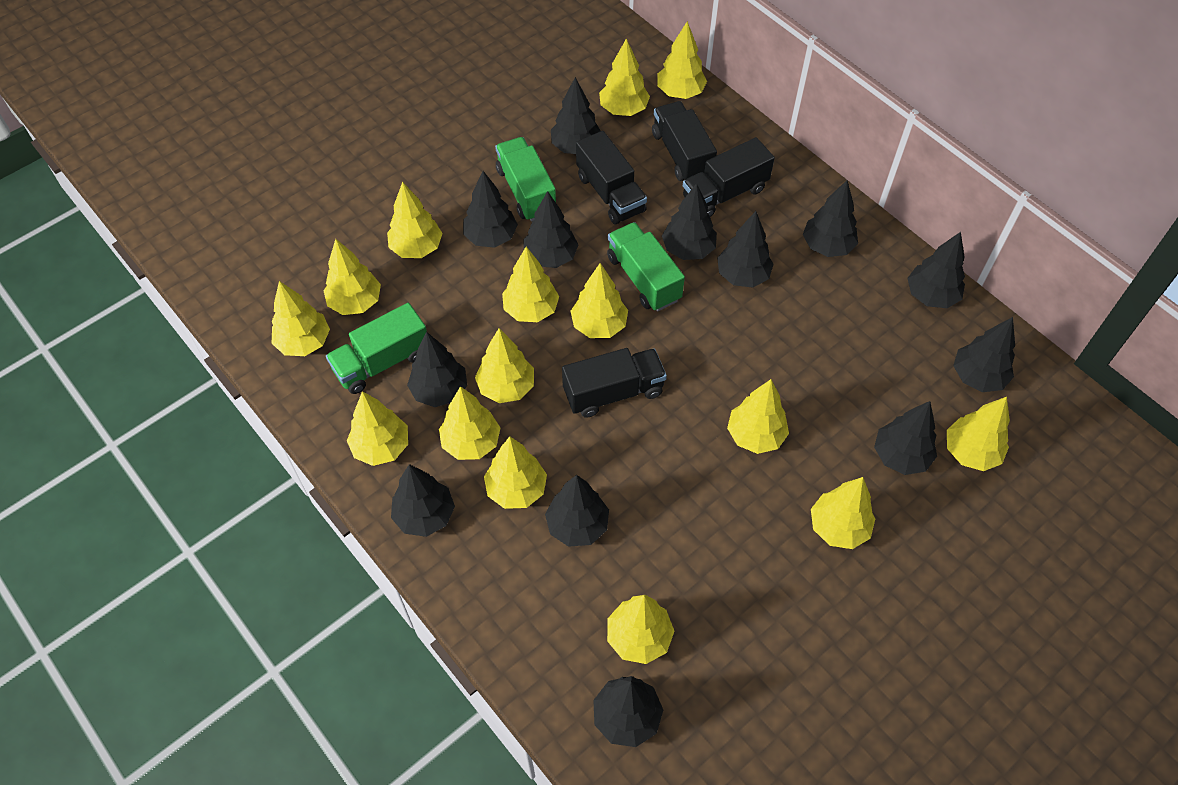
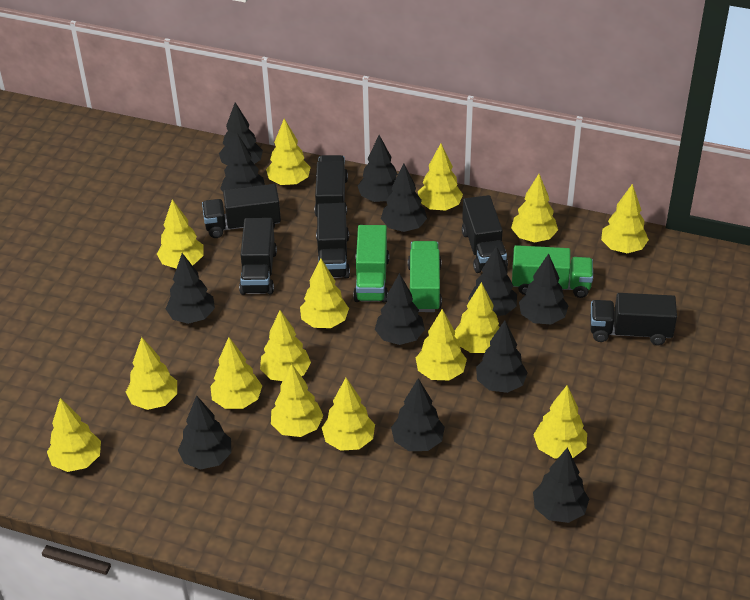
black tree: 13 -> 12
black truck: 4 -> 6

